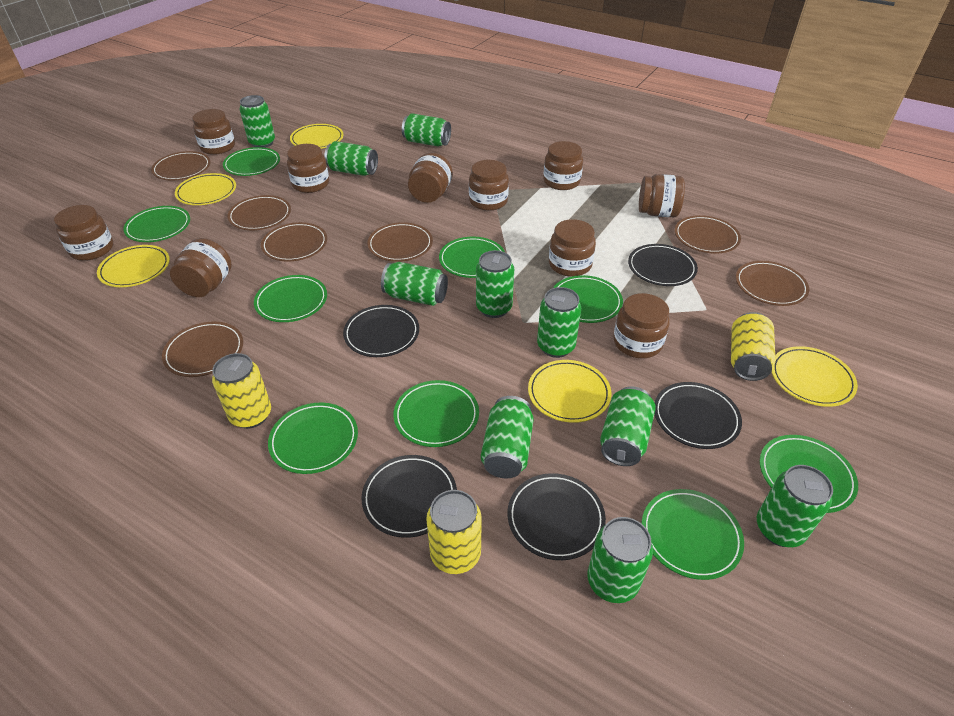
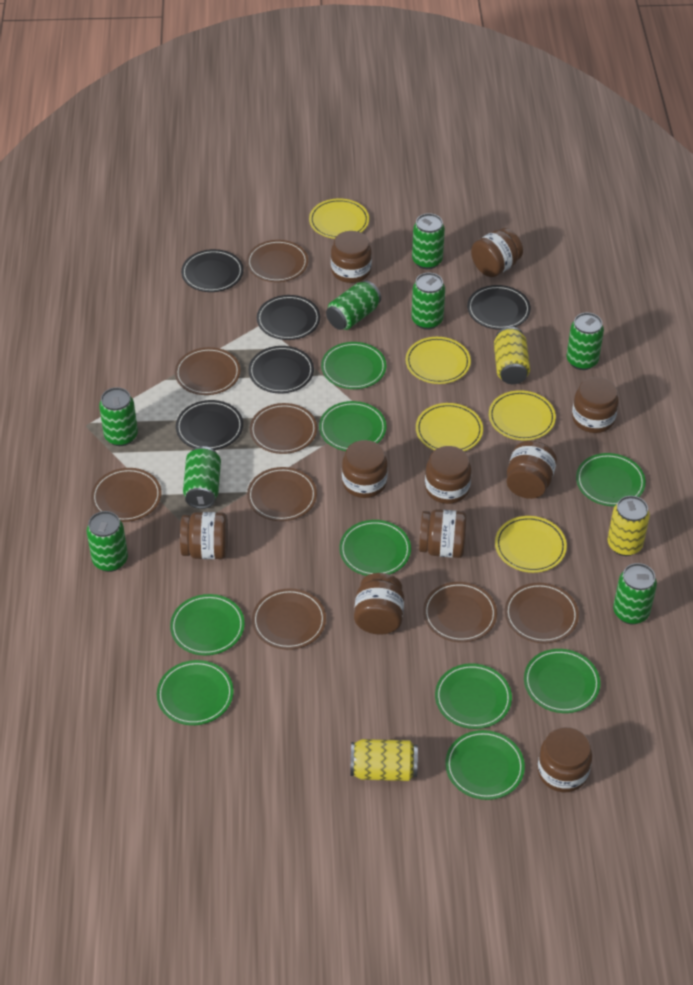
brown plate: 7 -> 8
green can: 10 -> 8

